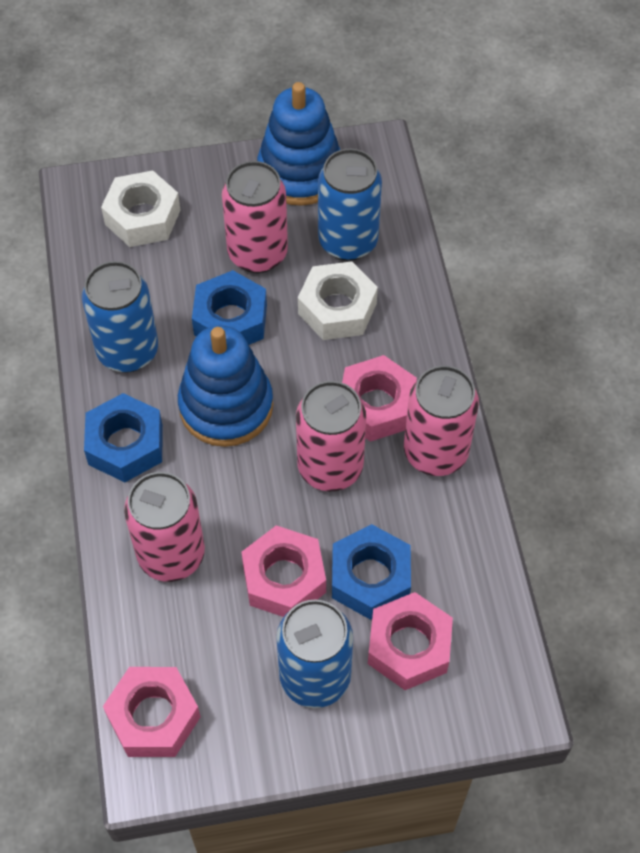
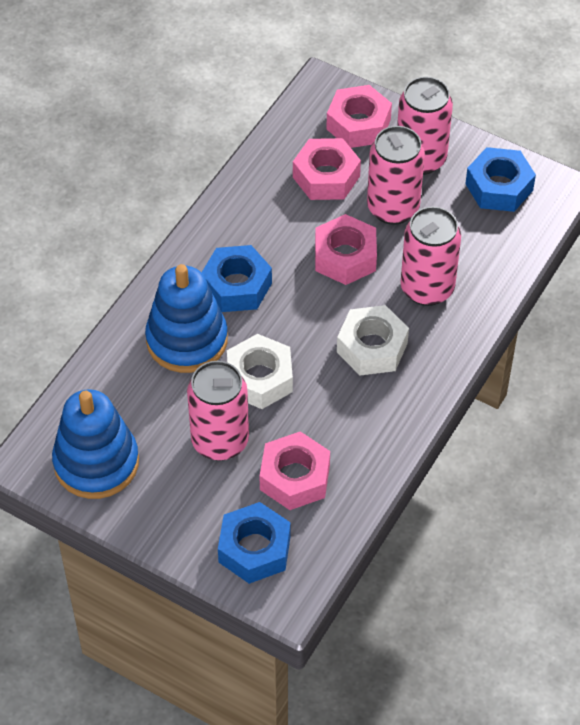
blue can: 3 -> 0

